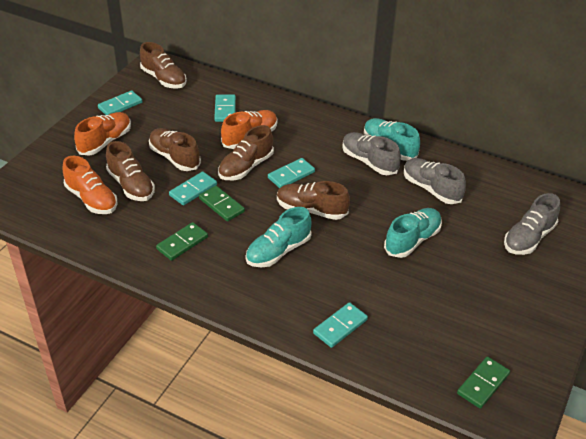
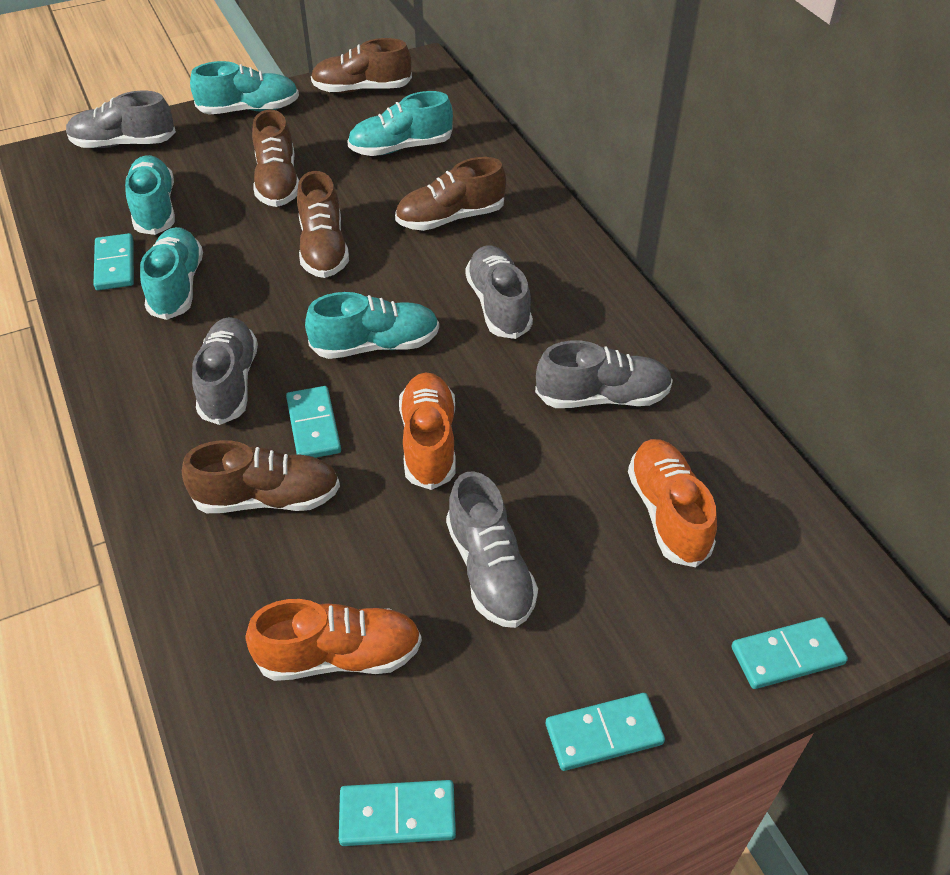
green domino: 3 -> 0
grey shoe: 3 -> 5
turquoise shoe: 3 -> 5

